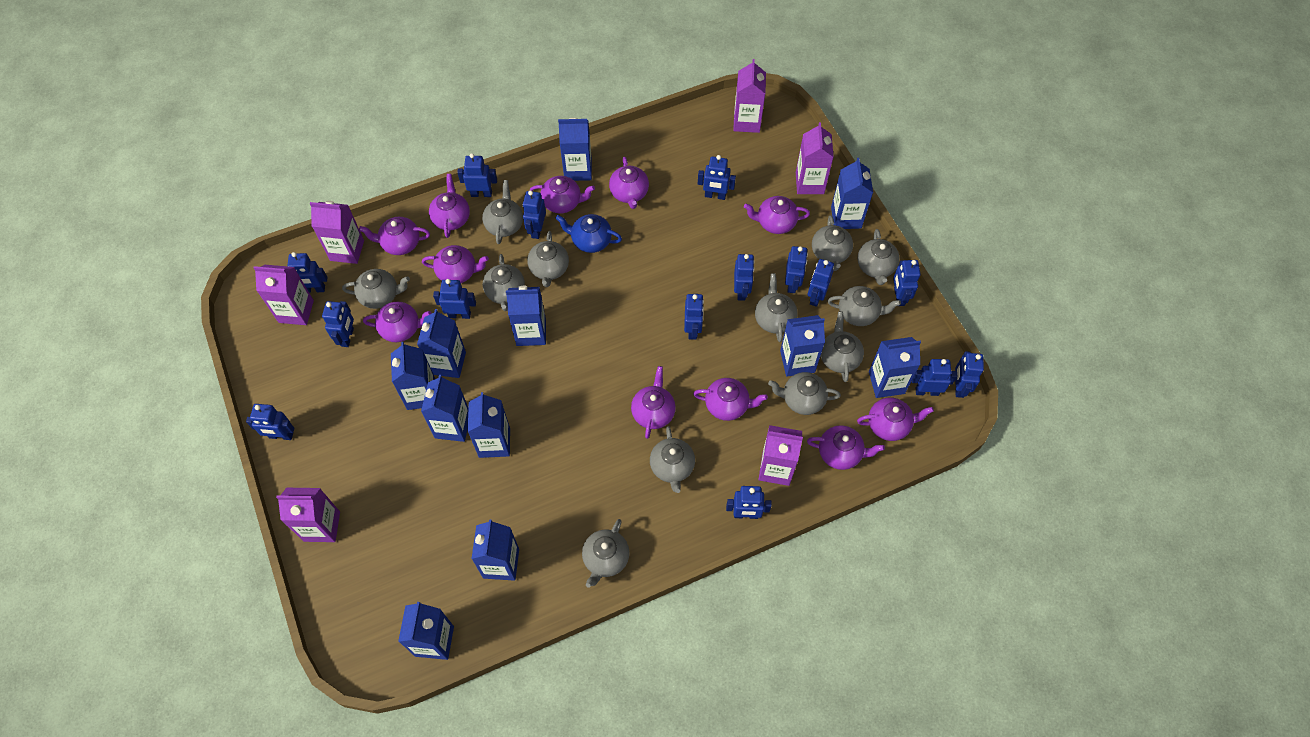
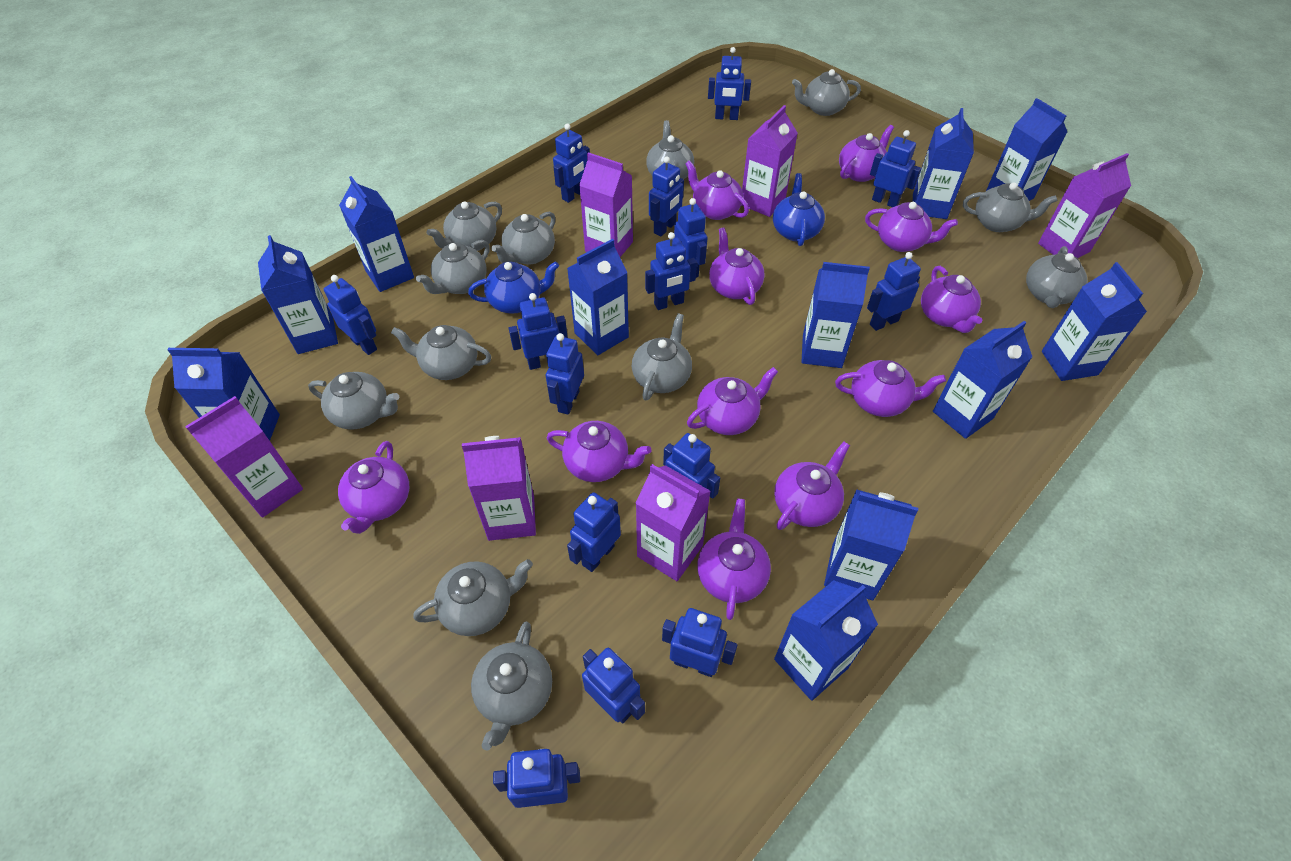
blue teapot: 1 -> 2

